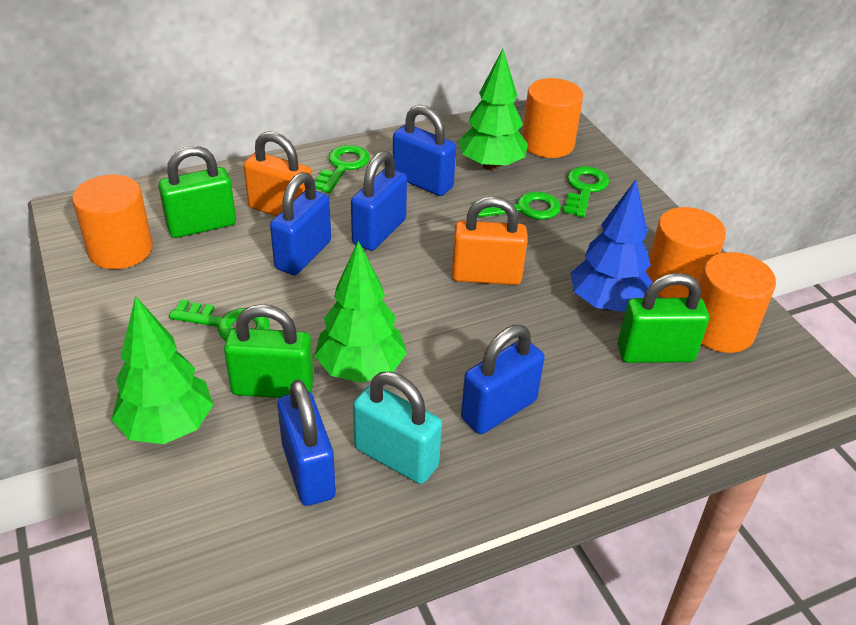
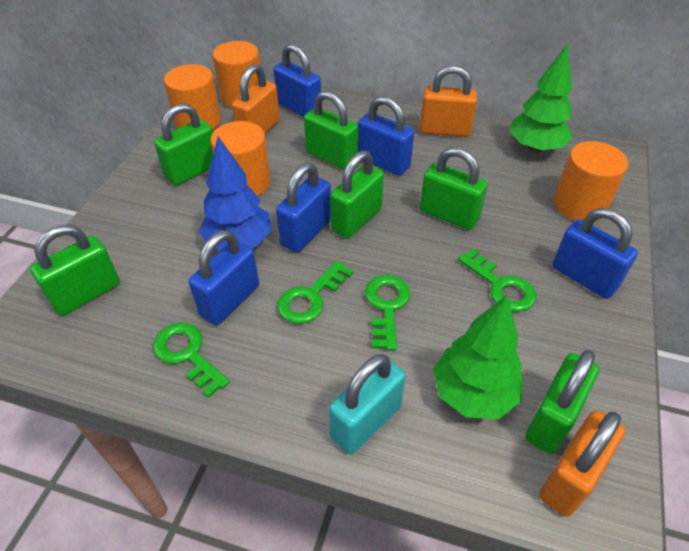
green padlock: 3 -> 6
green tree: 3 -> 2
orange padlock: 2 -> 3

